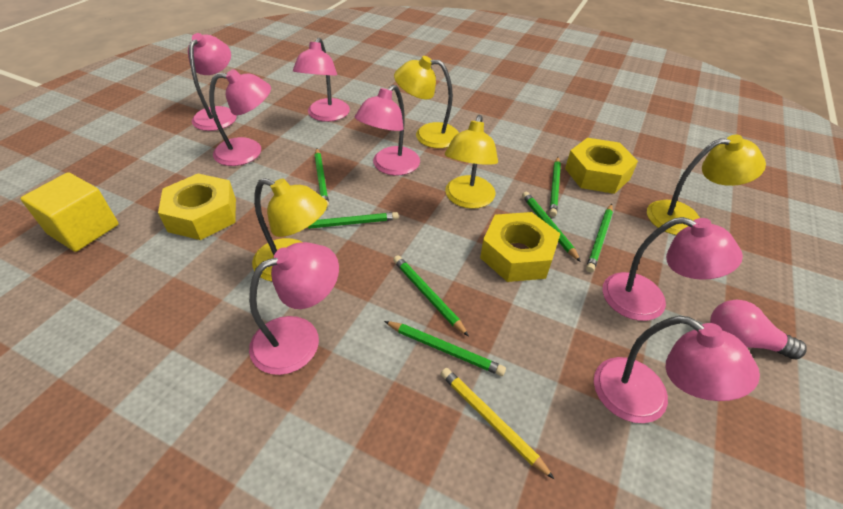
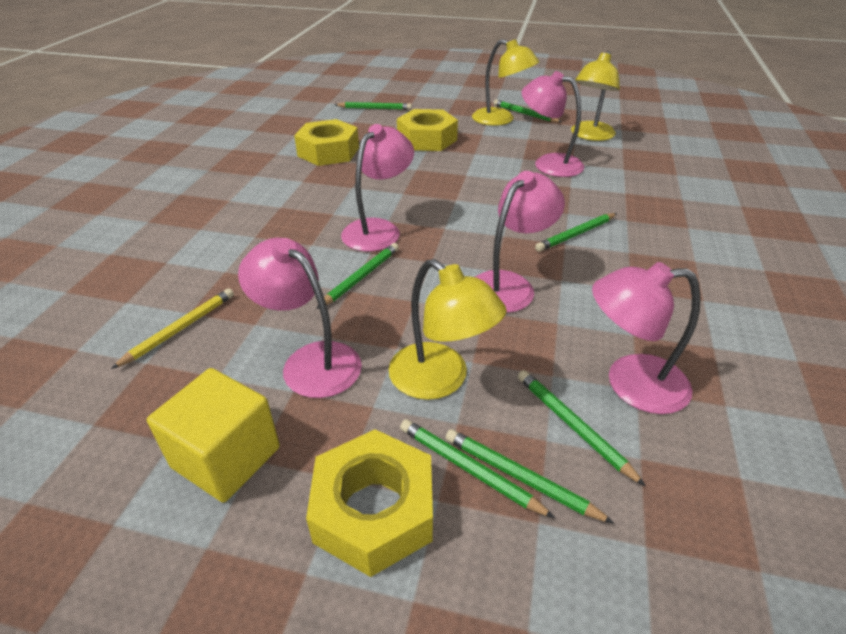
pink lamp: 7 -> 5
pink light bulb: 1 -> 0
yellow lamp: 4 -> 3

